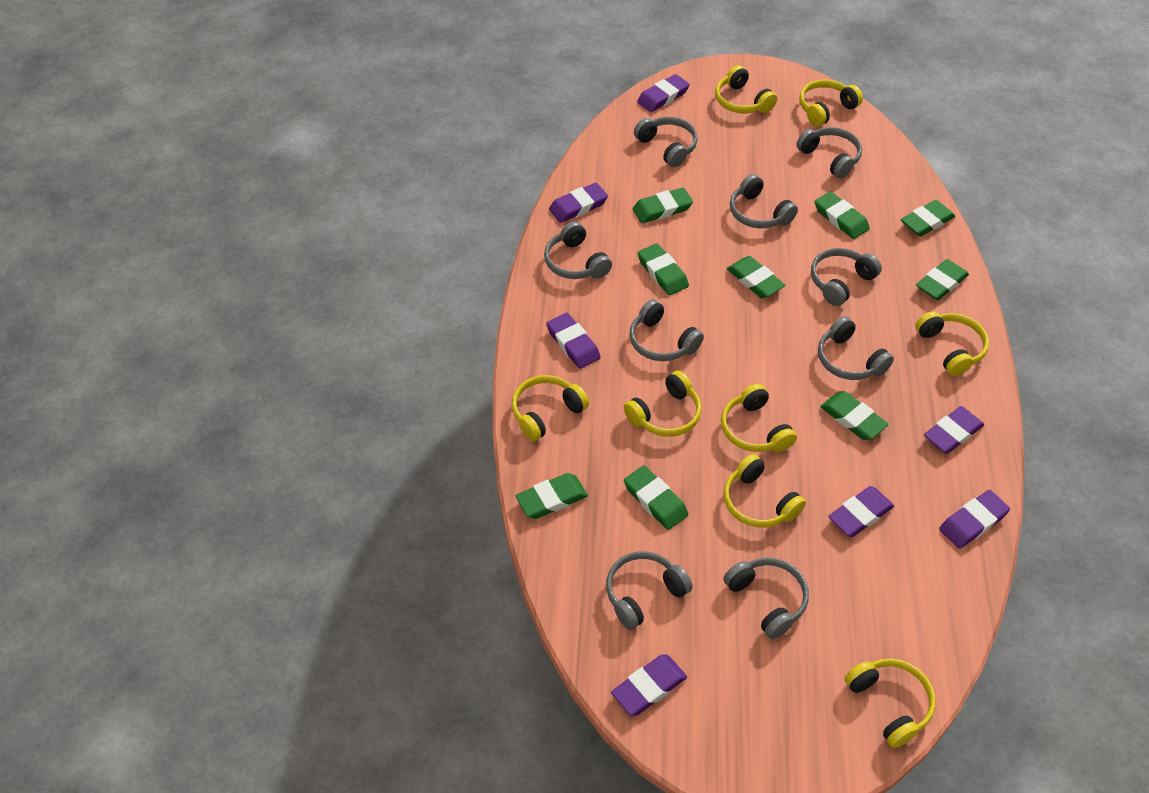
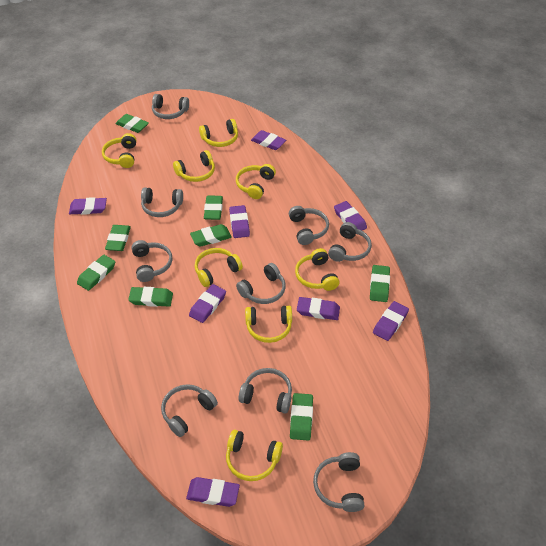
green eraser: 9 -> 8
purple eraser: 7 -> 8

